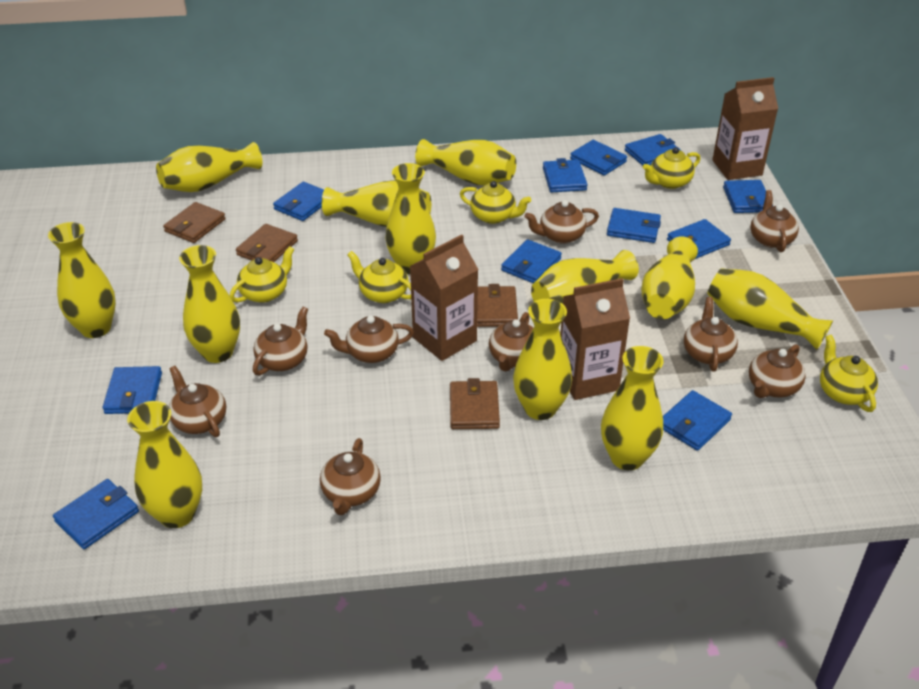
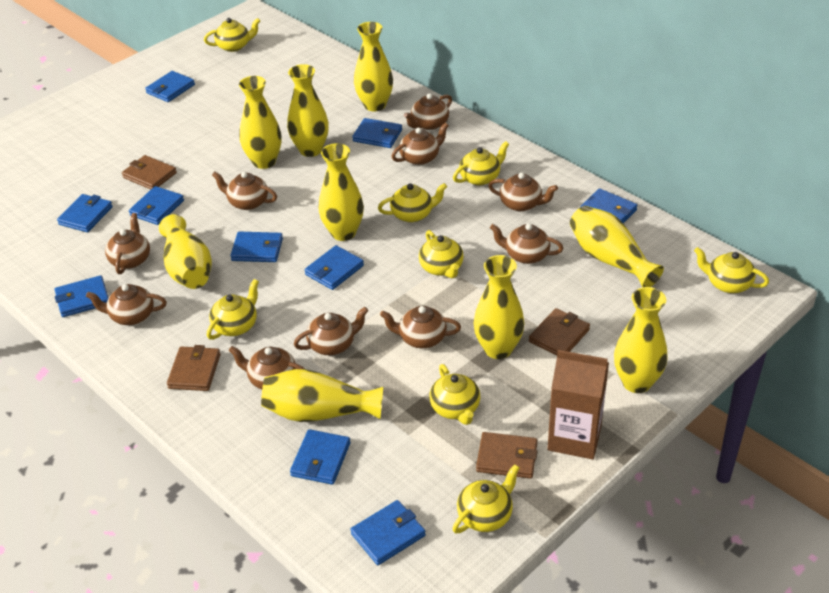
blue wallet: 11 -> 10
brown carton: 3 -> 1
brown teapot: 9 -> 10
yellow teapot: 5 -> 8
yellow vase: 12 -> 9

